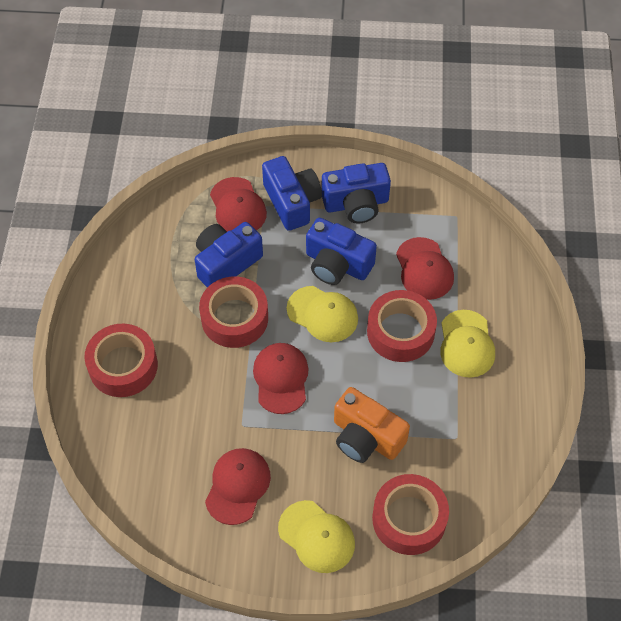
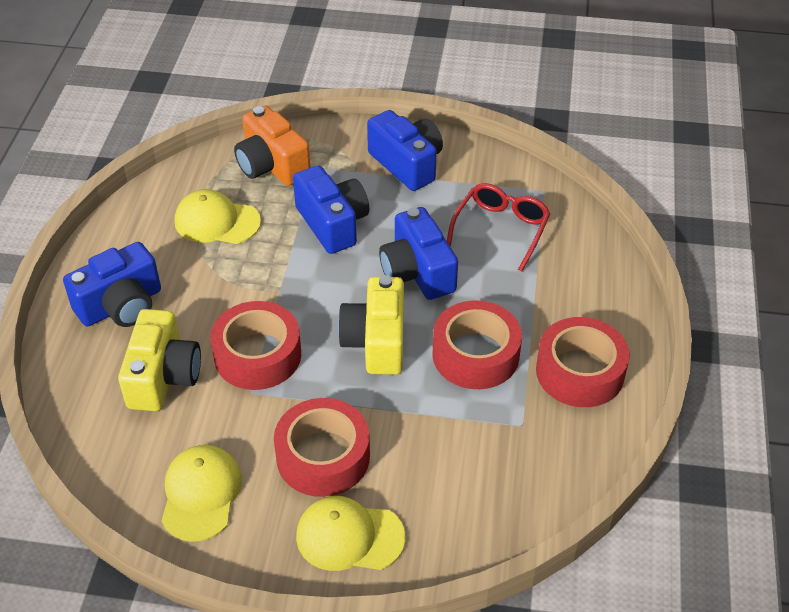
red cap: 4 -> 0
red glasses: 0 -> 1
yellow camera: 0 -> 2

